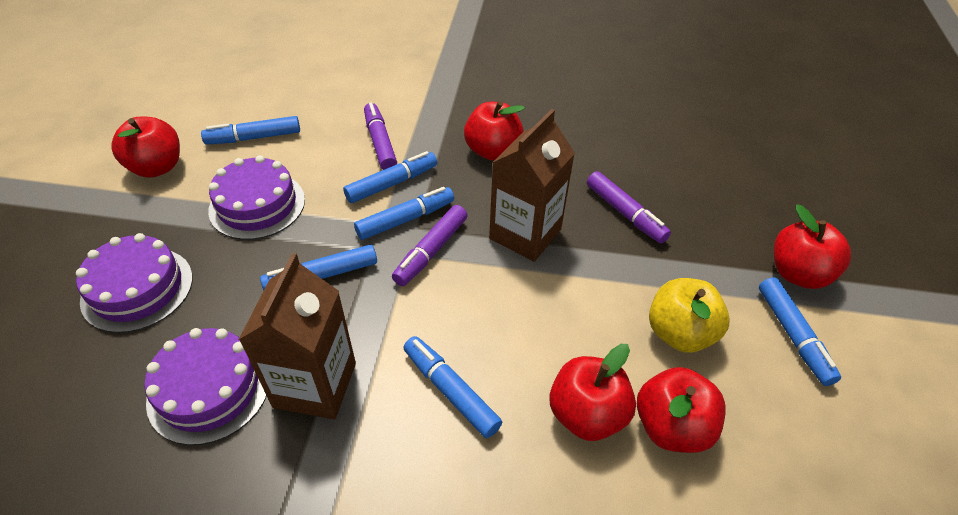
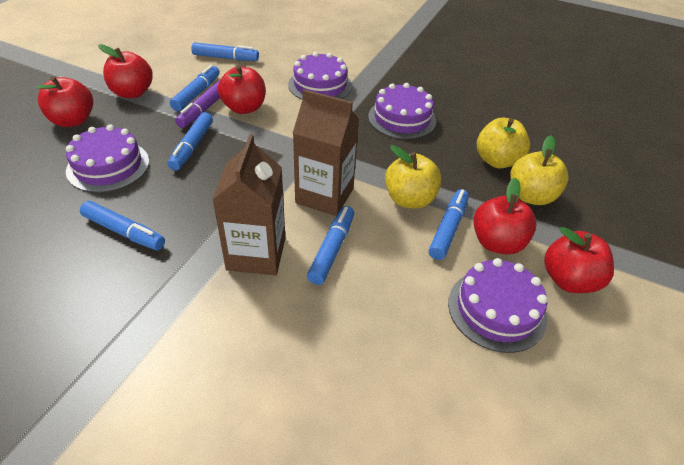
purple cake: 3 -> 4
purple marker: 3 -> 1
yellow apple: 1 -> 3

